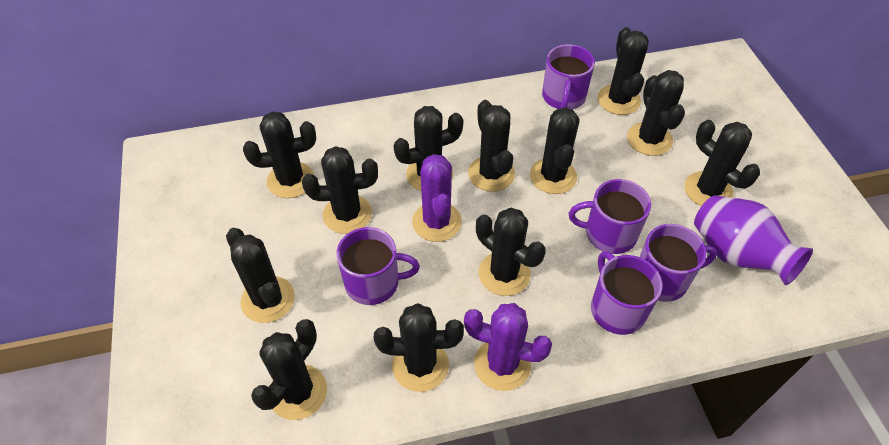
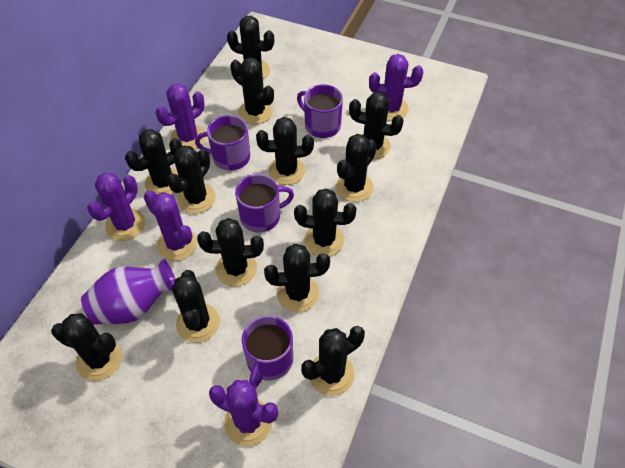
black cactus: 12 -> 13
purple cactus: 2 -> 5
purple mug: 5 -> 4

